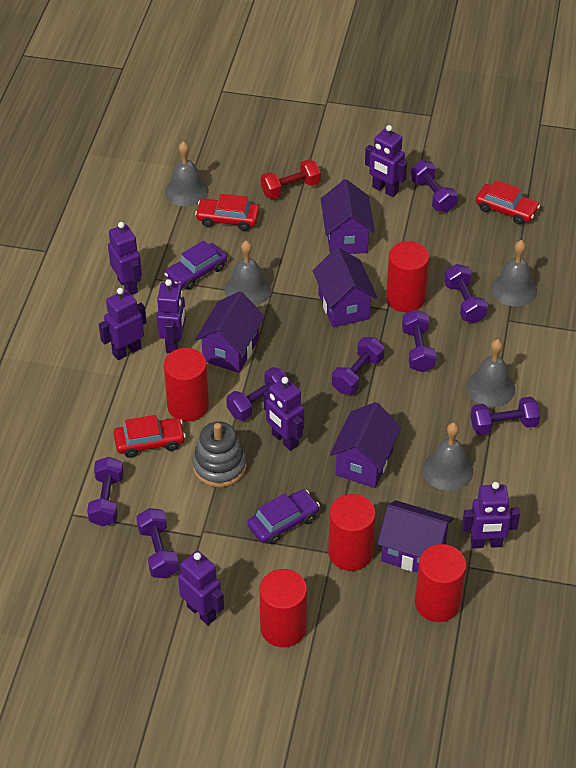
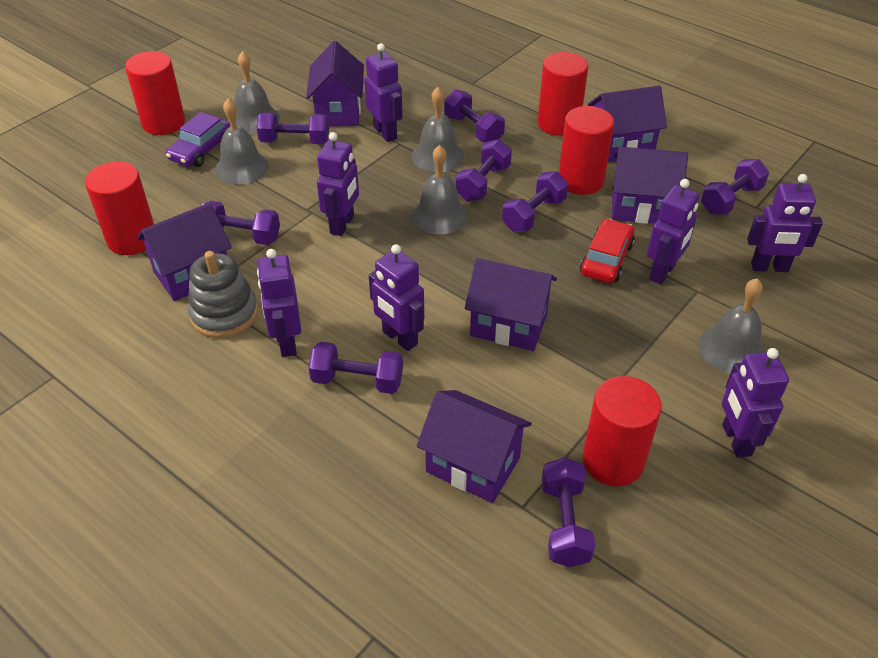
purple car: 2 -> 1
purple house: 5 -> 6
red car: 3 -> 1
red dumbbell: 1 -> 0

